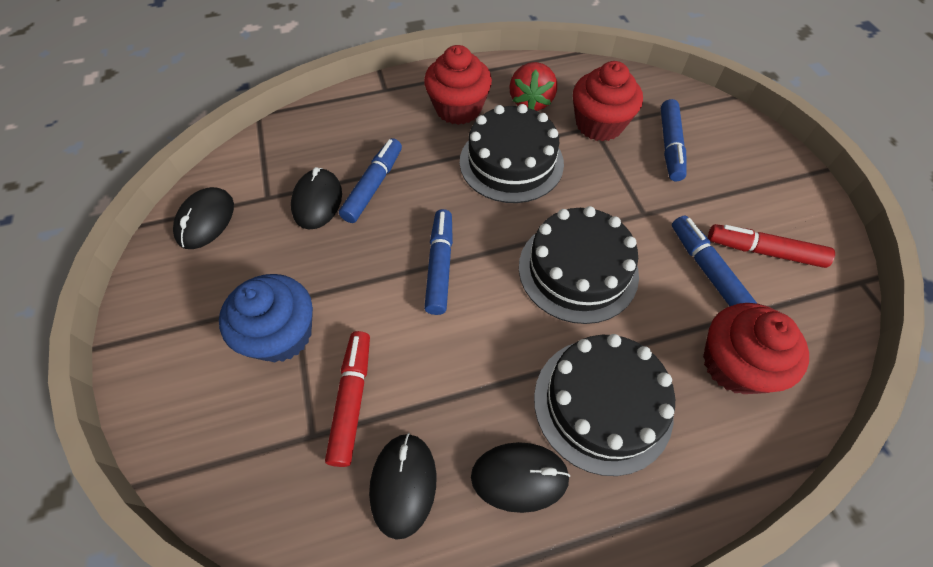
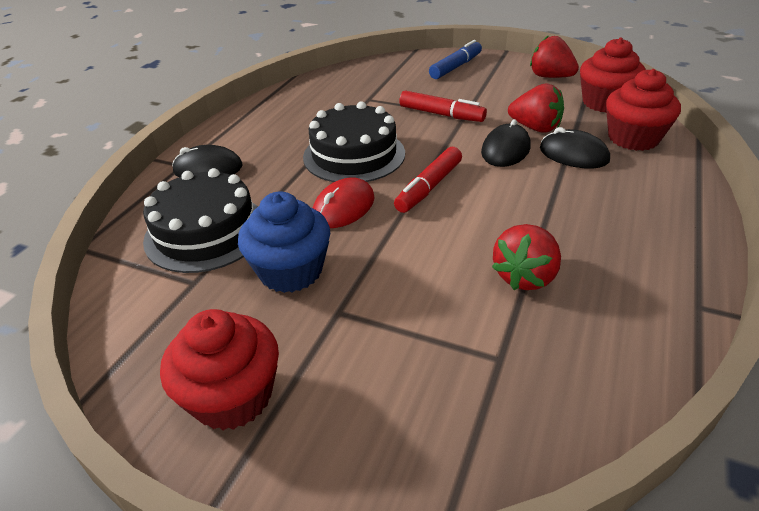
black cake: 3 -> 2
black mouse: 4 -> 3
blue marker: 4 -> 1
red mouse: 0 -> 1
red strawberry: 1 -> 3

